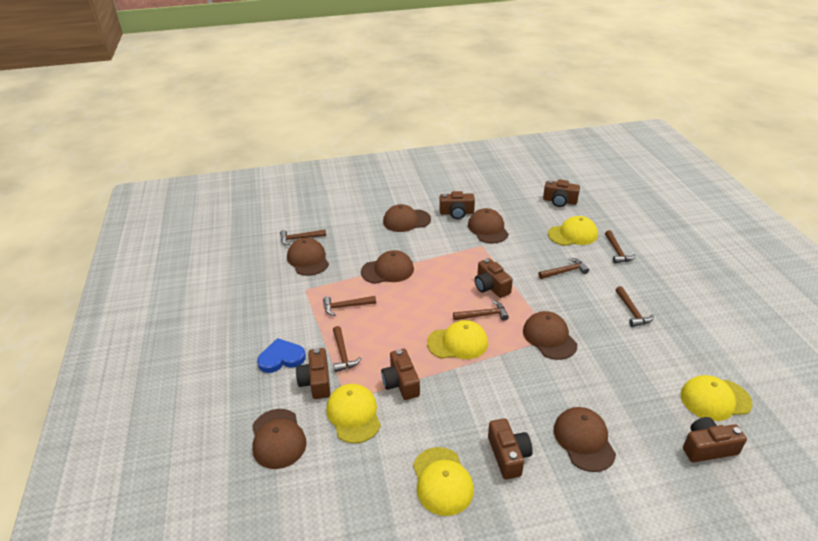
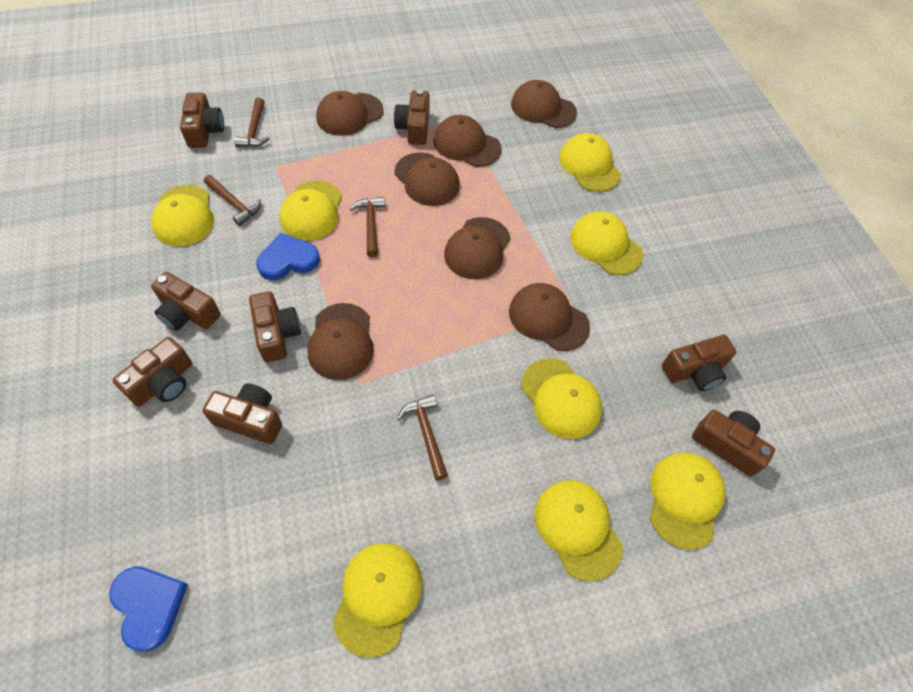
blue heart: 1 -> 2
brown camera: 7 -> 8
brown hammer: 7 -> 4
yellow cap: 5 -> 8

